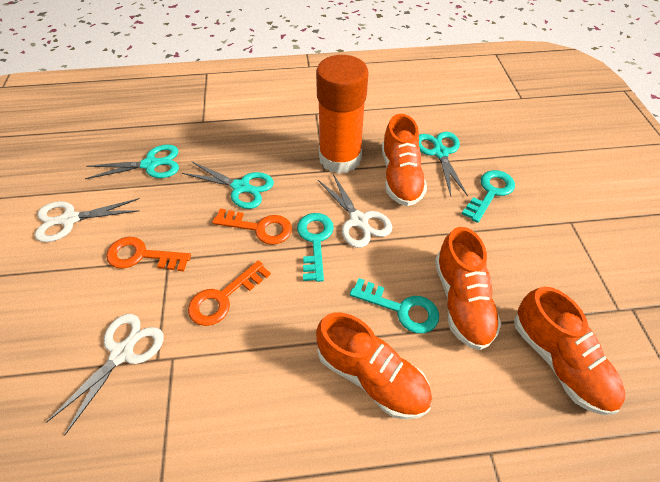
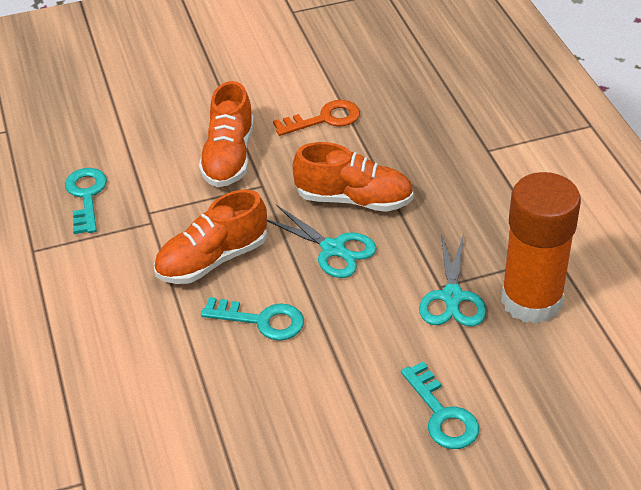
orange key: 3 -> 1
orange shoe: 4 -> 3
turquoise scissors: 3 -> 2
white scissors: 3 -> 0

